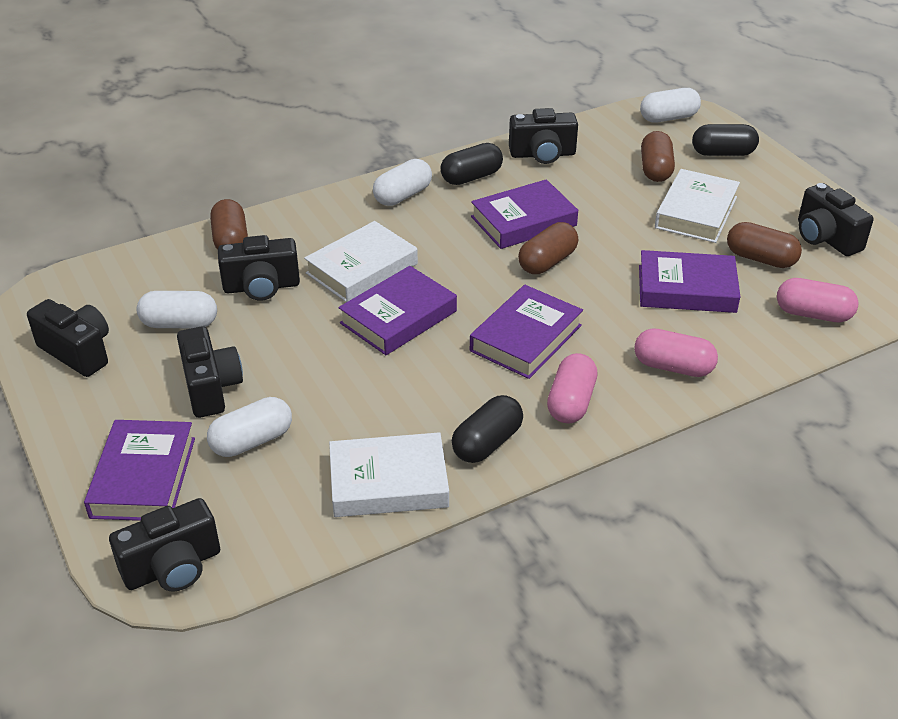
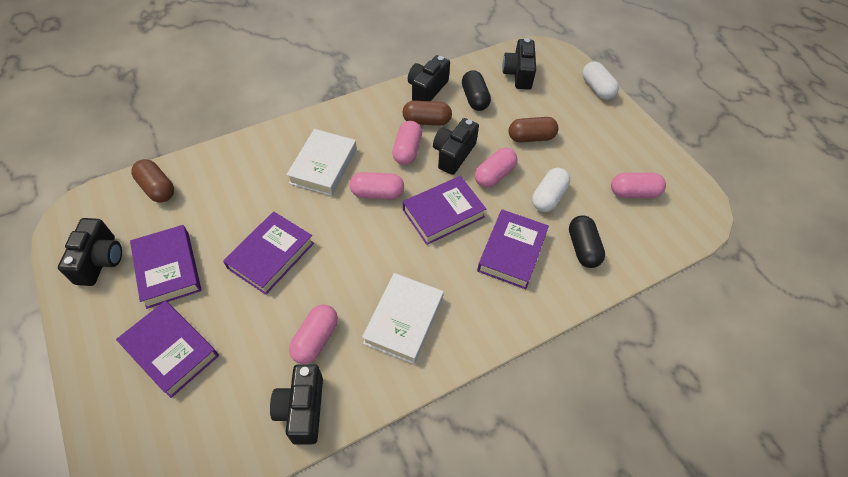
black camera: 6 -> 5
black capsule: 3 -> 2
brown capsule: 4 -> 3
pink capsule: 3 -> 5
white book: 3 -> 2
white capsule: 4 -> 2

